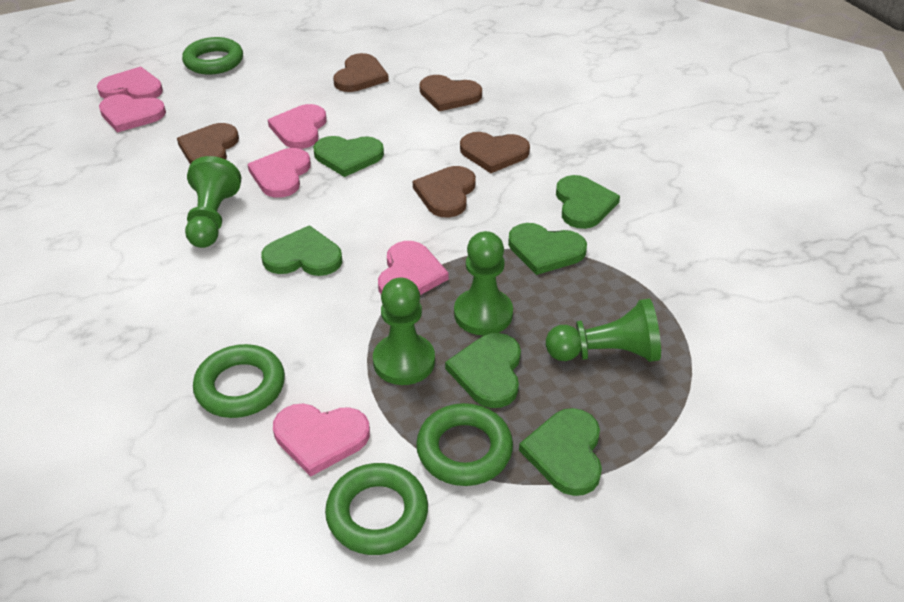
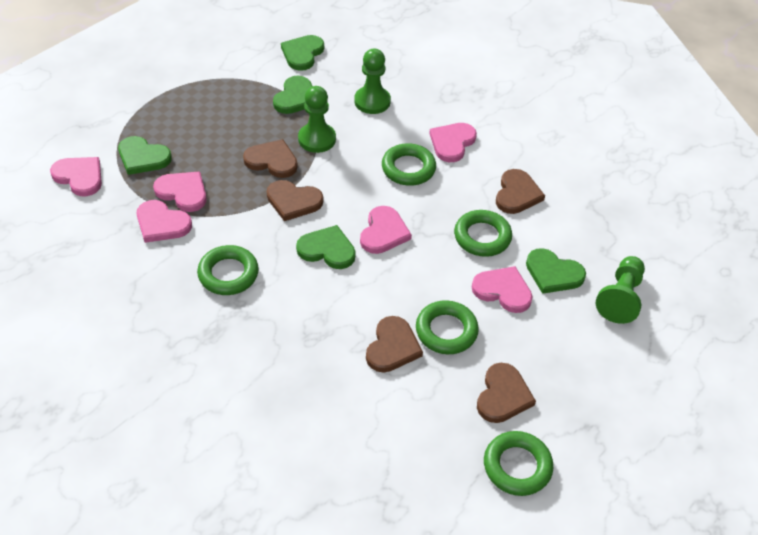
green heart: 6 -> 5
green pawn: 4 -> 3
green ring: 4 -> 5

